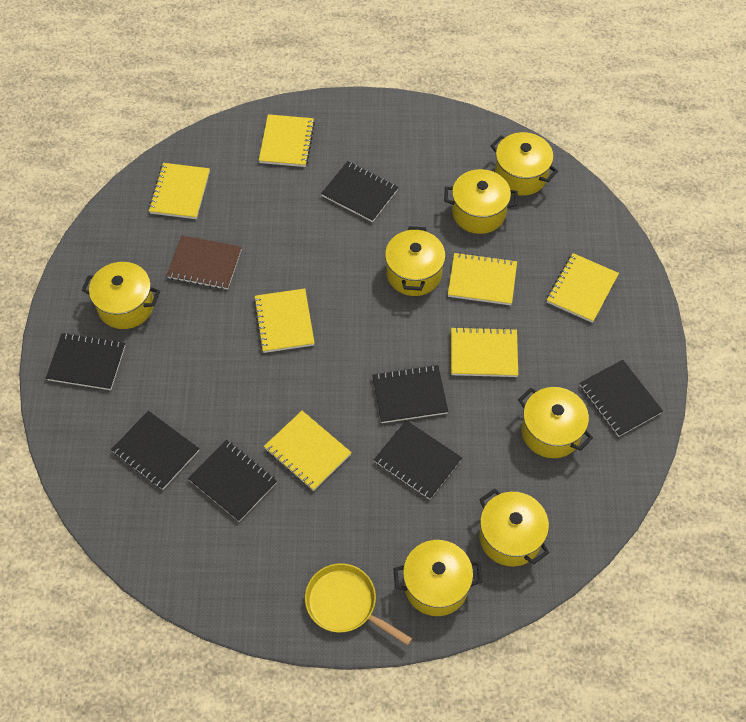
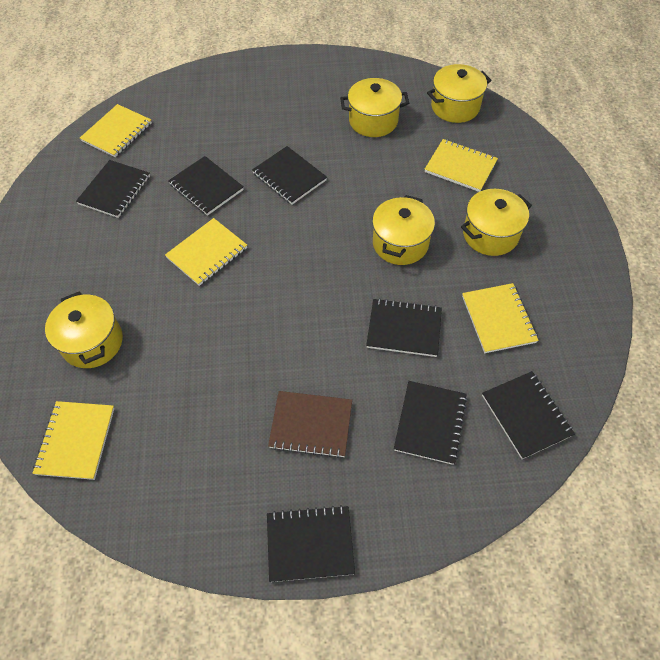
yellow notebook: 7 -> 5
yellow pan: 1 -> 0
yellow pot: 7 -> 5

